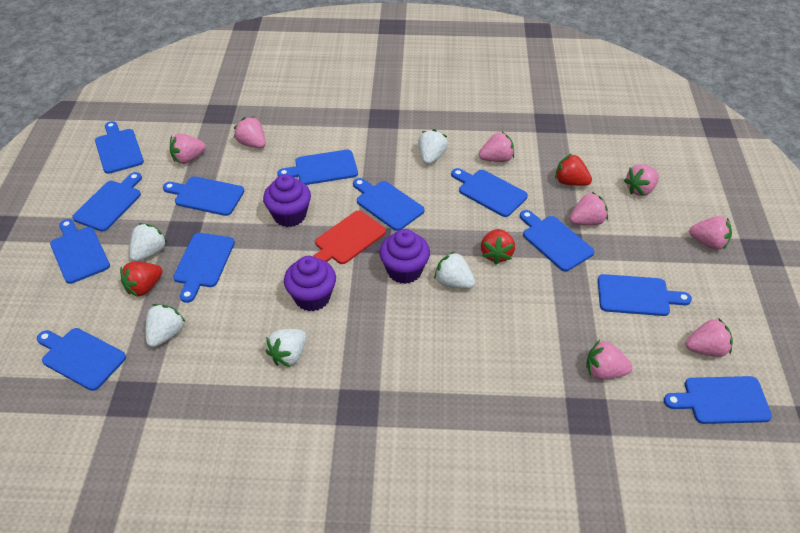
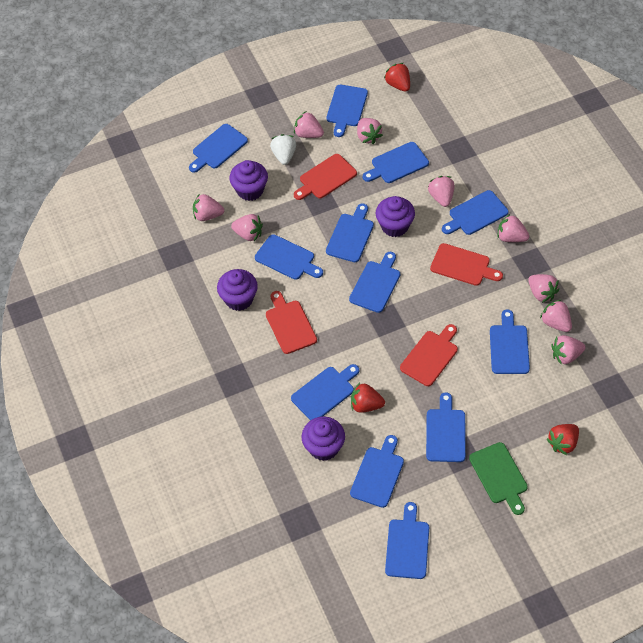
green cutting board: 0 -> 1
pink strawberry: 8 -> 9
purple cupcake: 3 -> 4
red cutting board: 1 -> 4
white strawberry: 5 -> 1

